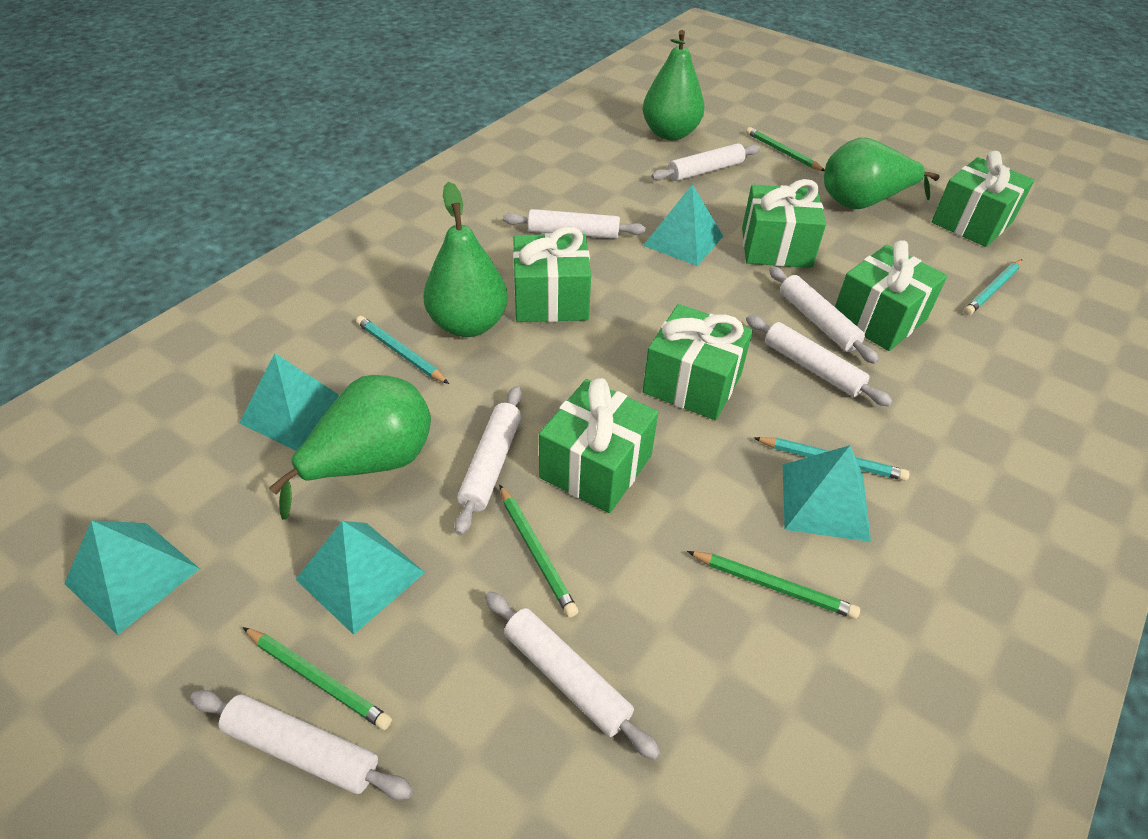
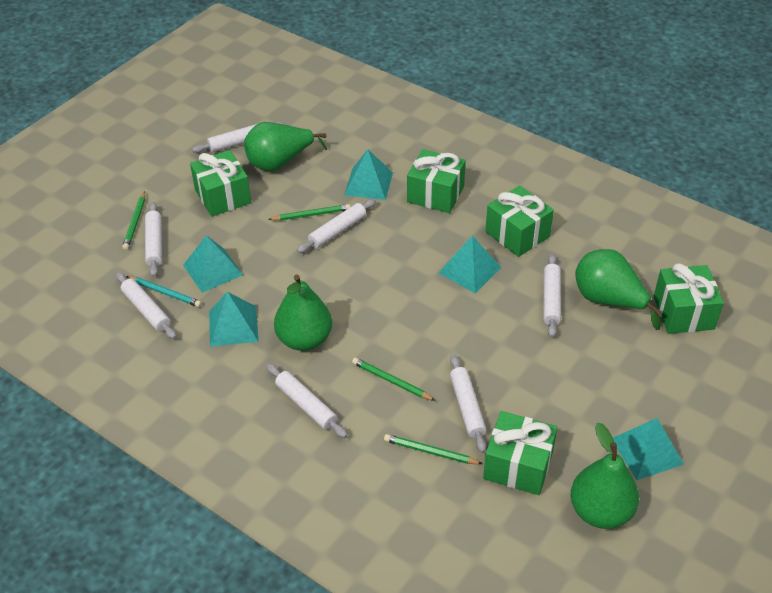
green gift: 6 -> 5
turquoise pencil: 3 -> 1

